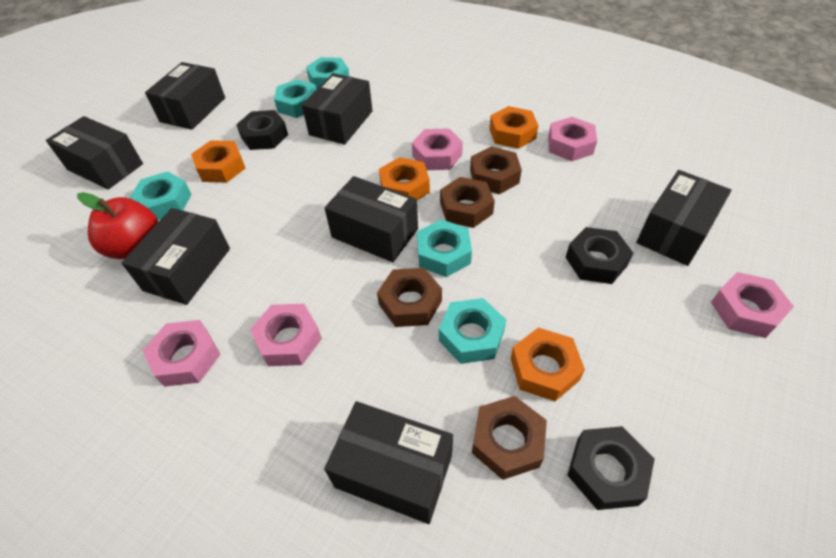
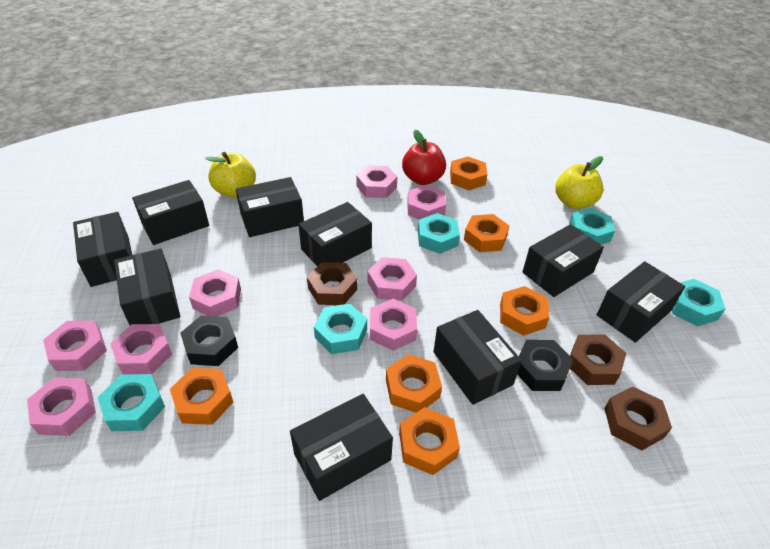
black box: 7 -> 9
black nut: 3 -> 2
brown nut: 4 -> 3
orange nut: 4 -> 6
pink nut: 5 -> 8
yellow apple: 0 -> 2

